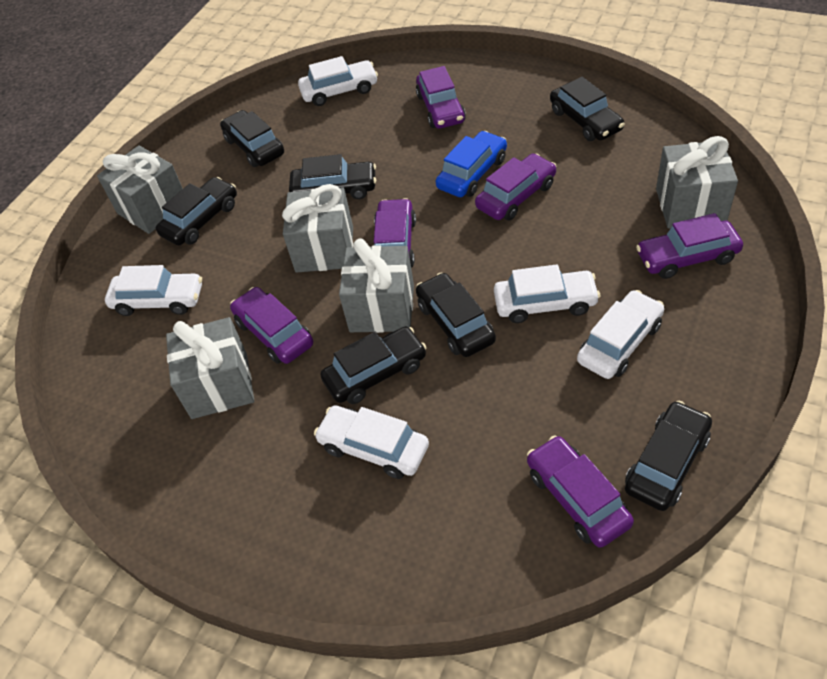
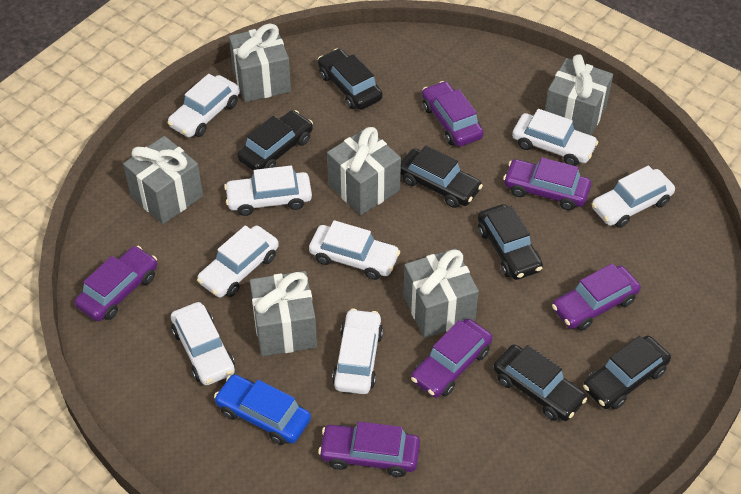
black car: 7 -> 6
grey gift: 5 -> 6
white car: 5 -> 8

